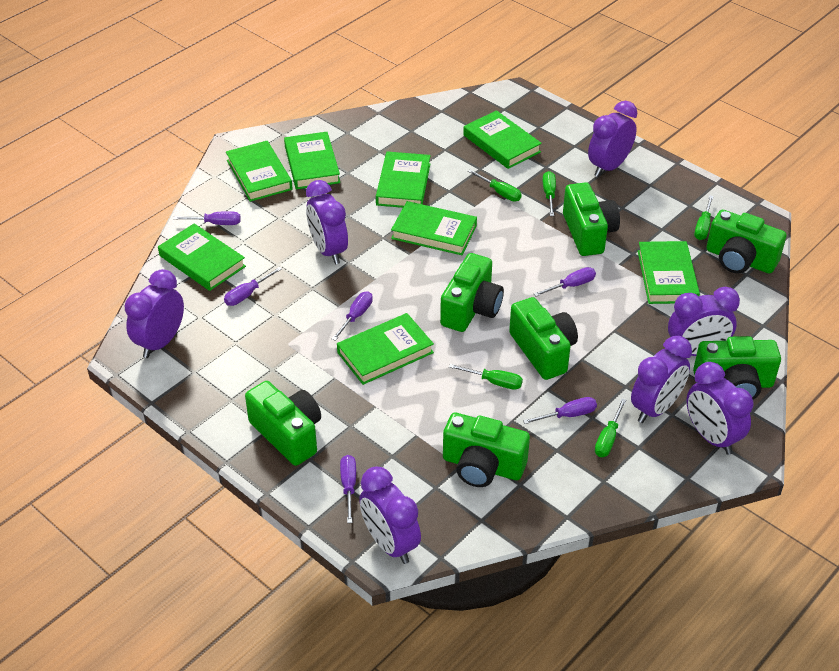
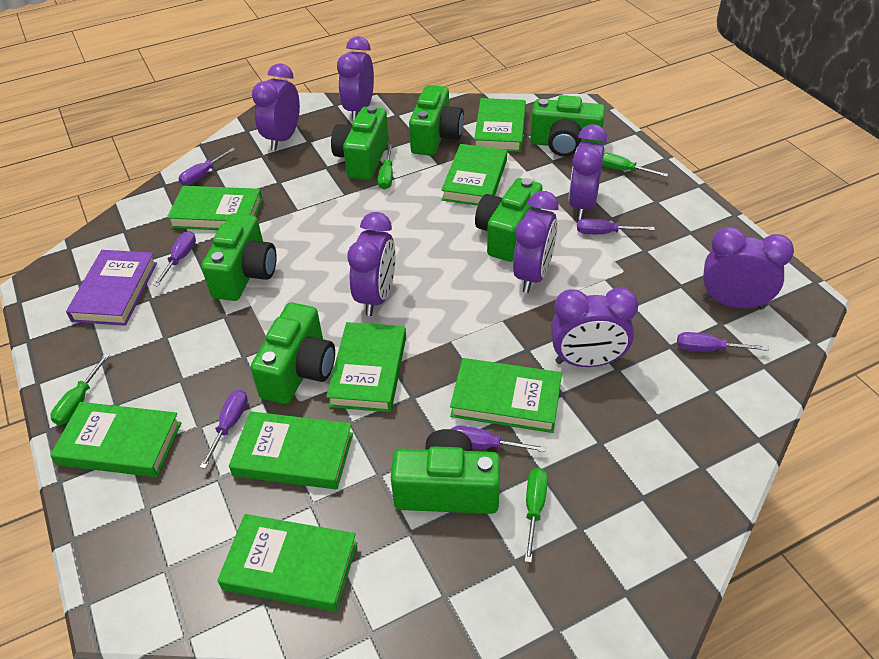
green screwdriver: 5 -> 4
purple book: 0 -> 1

